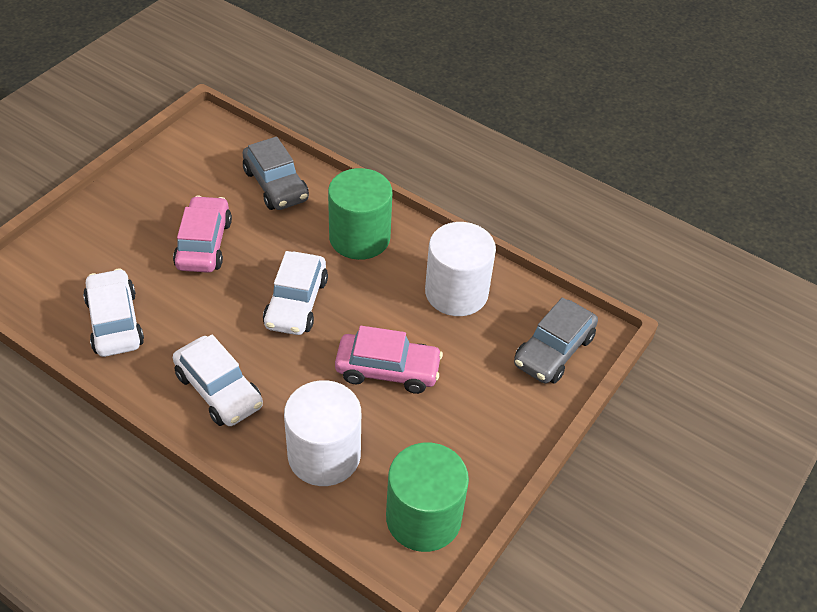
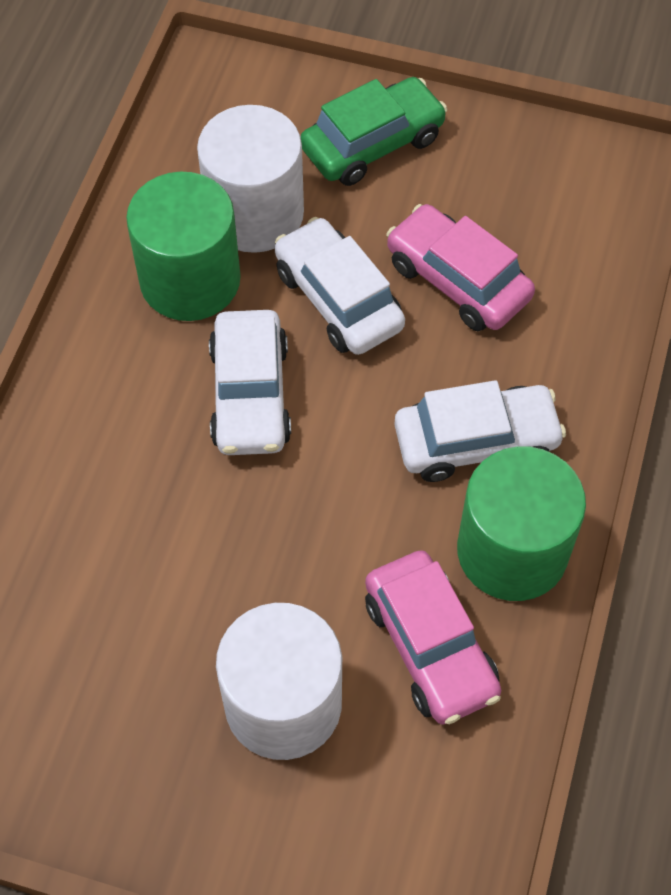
green car: 0 -> 1
grey car: 2 -> 0

